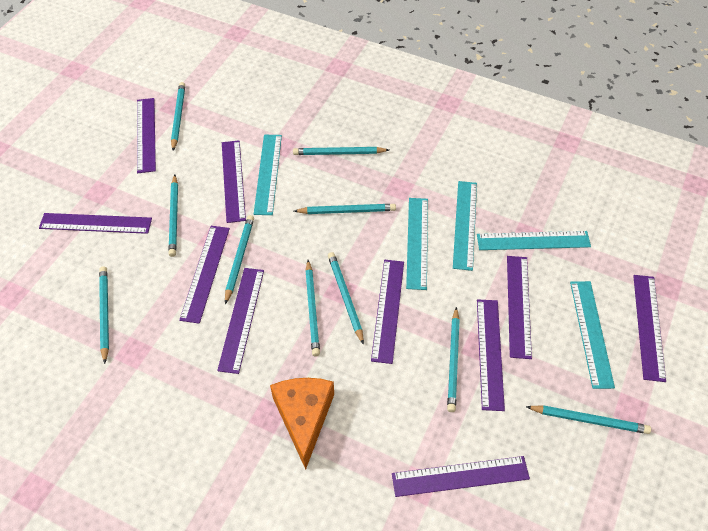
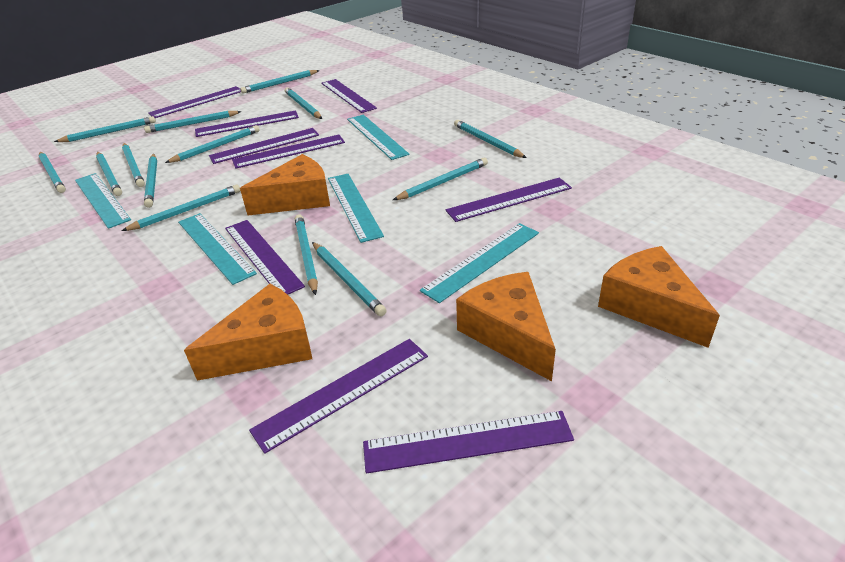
orange cheese: 1 -> 4
purple ruler: 10 -> 9
turquoise pencil: 10 -> 14

